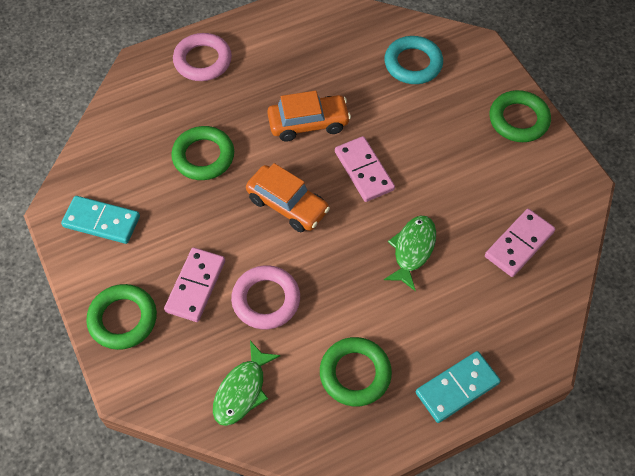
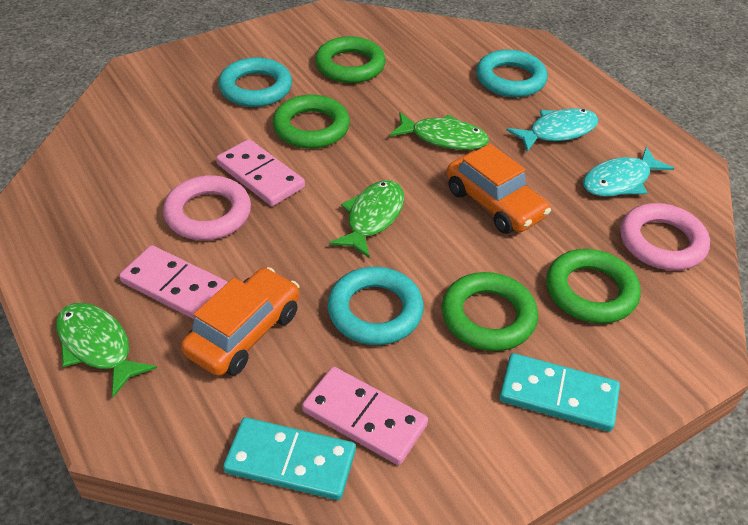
green fish: 2 -> 3
turquoise fish: 0 -> 2
turquoise ring: 1 -> 3

